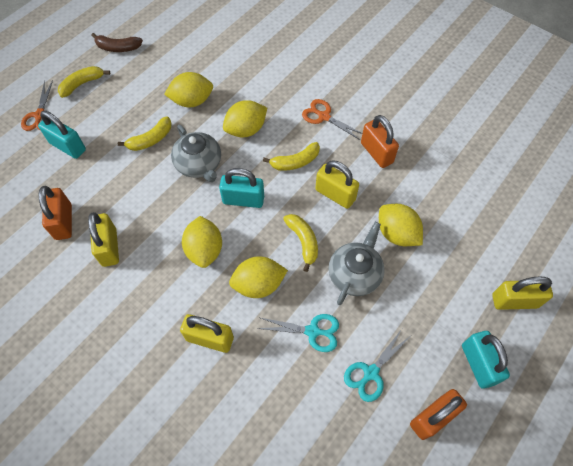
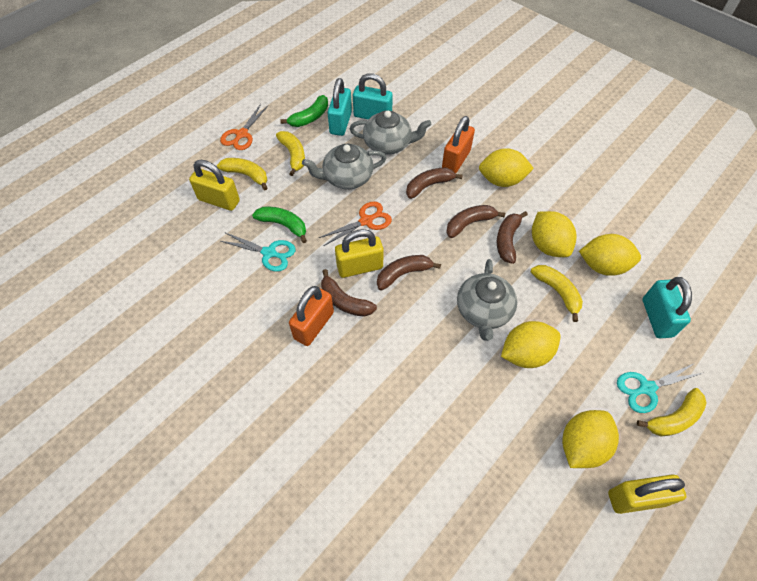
brown banana: 1 -> 5
green banana: 0 -> 2
grey teapot: 2 -> 3
orange padlock: 3 -> 2
yellow padlock: 4 -> 3

